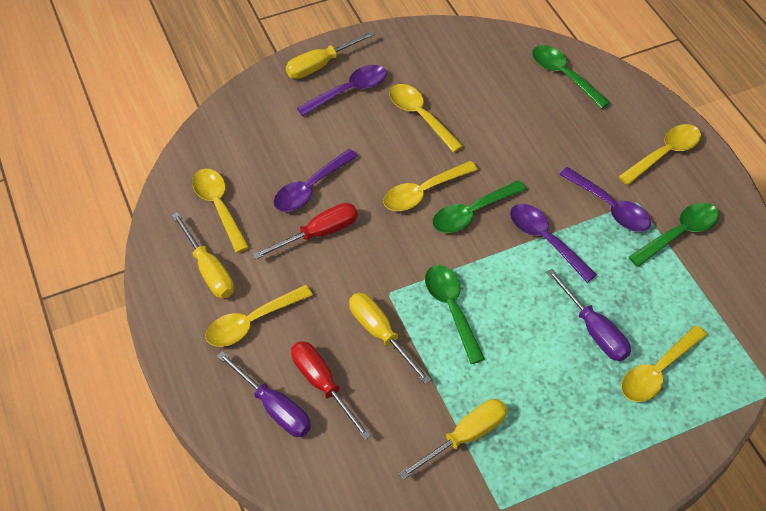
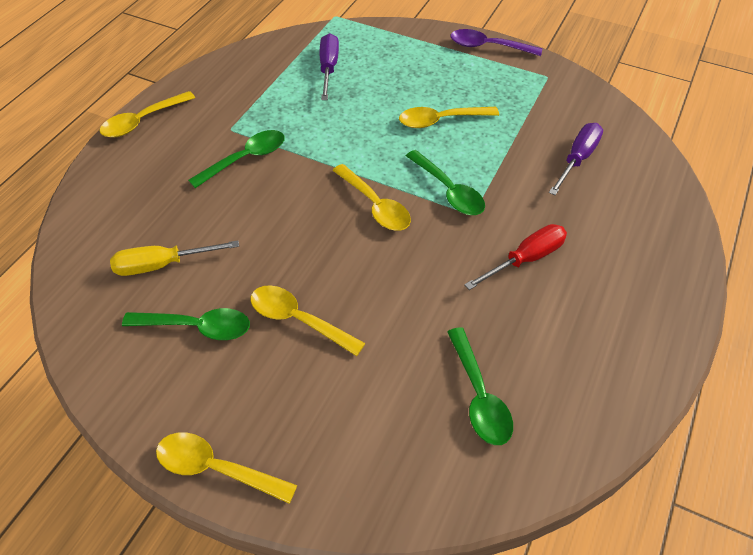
purple spoon: 4 -> 1
red screwdriver: 2 -> 1
yellow screwdriver: 4 -> 1
yellow spoon: 6 -> 5

